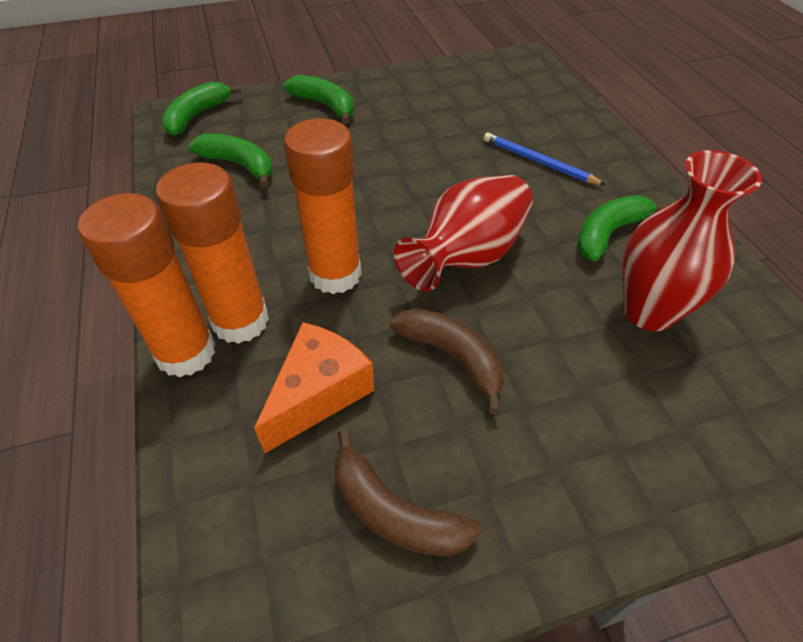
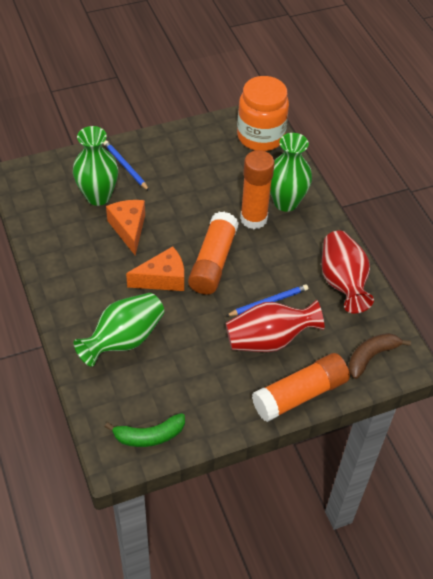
blue pencil: 1 -> 2
brown banana: 2 -> 1
green banana: 4 -> 1
green vase: 0 -> 3
orange cheese: 1 -> 2
orange jar: 0 -> 1

